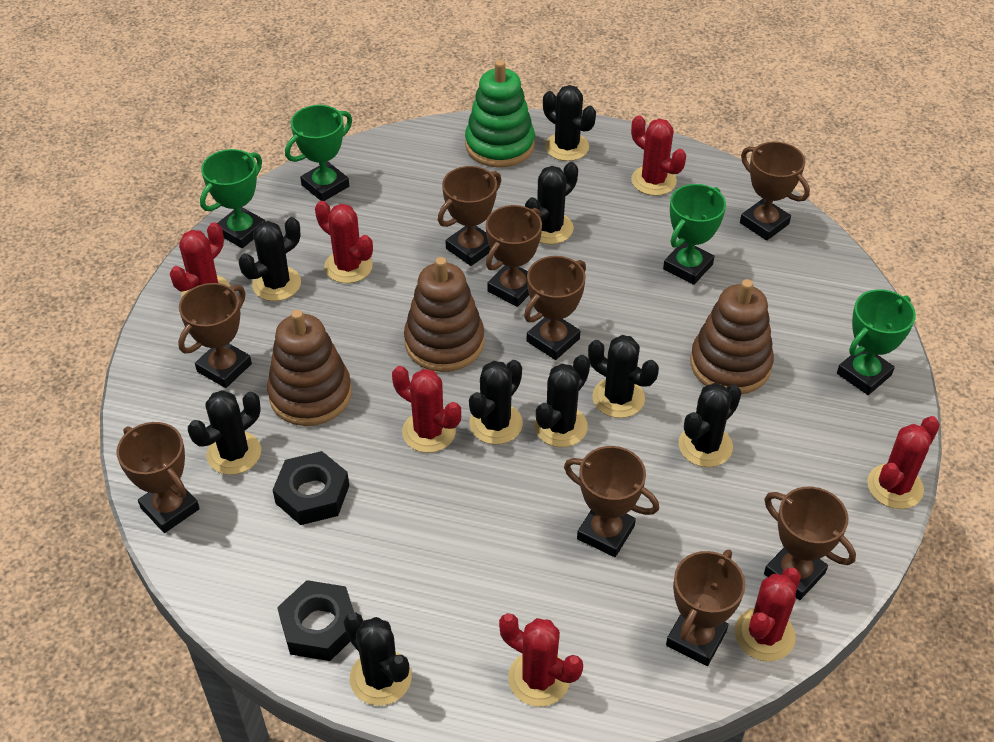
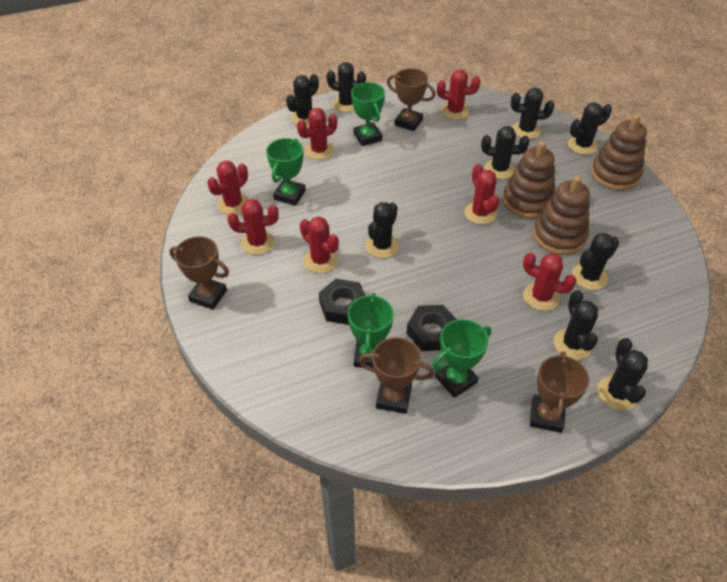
brown trophy: 9 -> 4
green stacking toy: 1 -> 0

